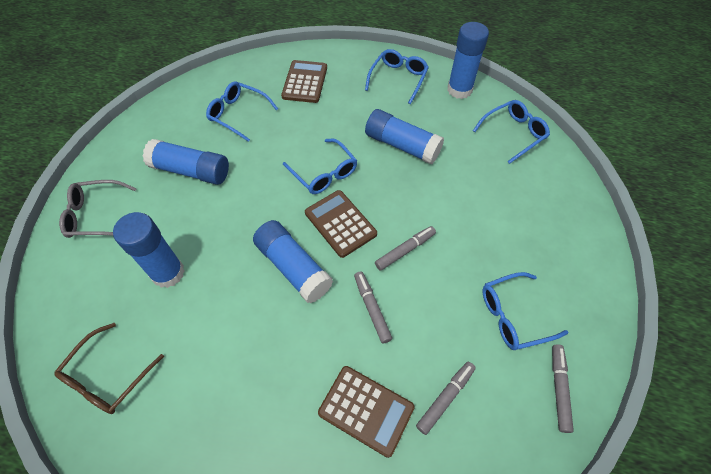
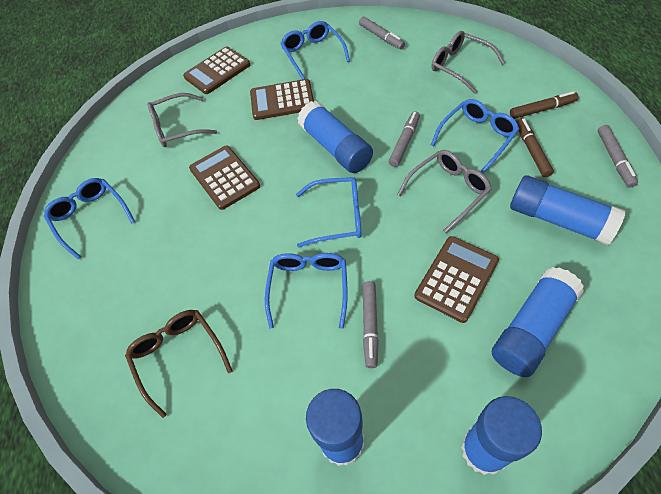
brown calculator: 3 -> 4
brown marker: 0 -> 2
grey glasses: 1 -> 3

